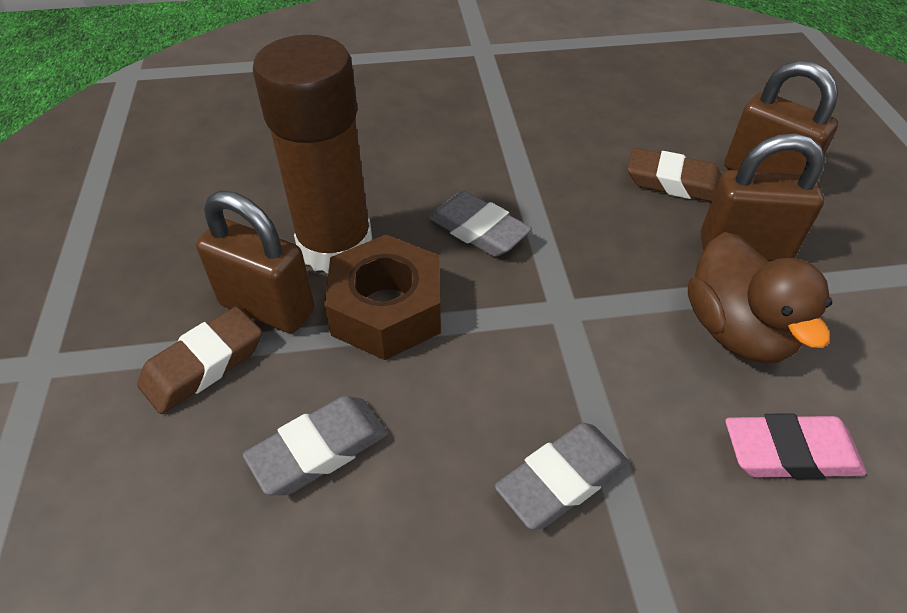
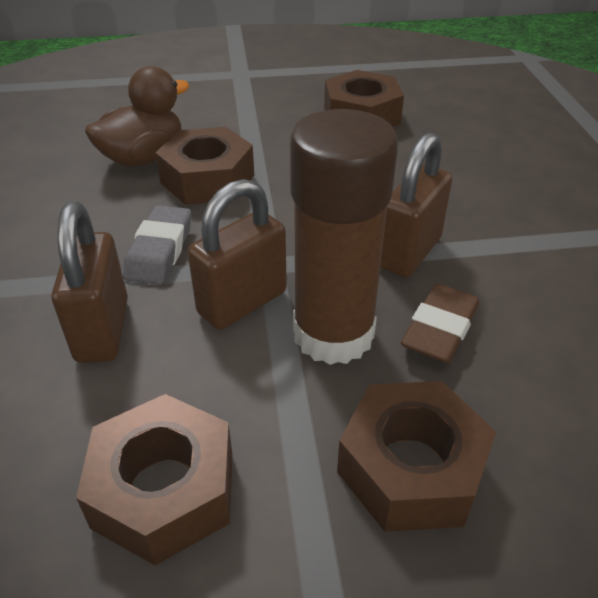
brown eraser: 2 -> 1
brown nut: 1 -> 4
grey eraser: 3 -> 1
pink eraser: 1 -> 0

